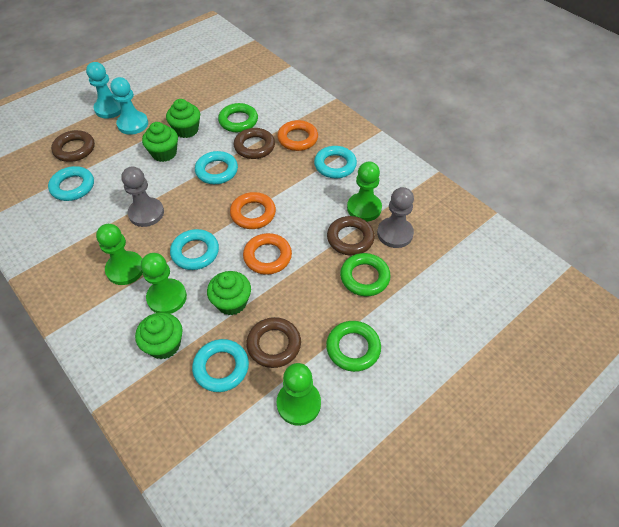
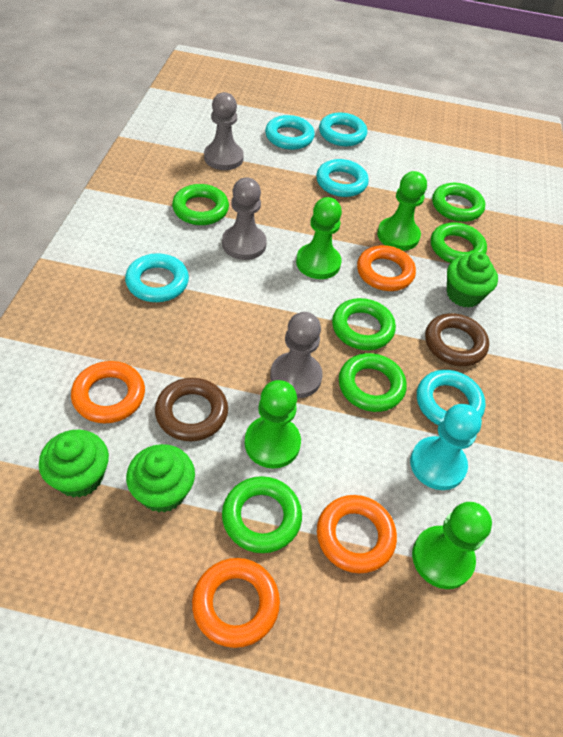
brown ring: 4 -> 2
green cupcake: 4 -> 3
green ring: 3 -> 6
grey pawn: 2 -> 3
orange ring: 3 -> 4
turquoise pawn: 2 -> 1

